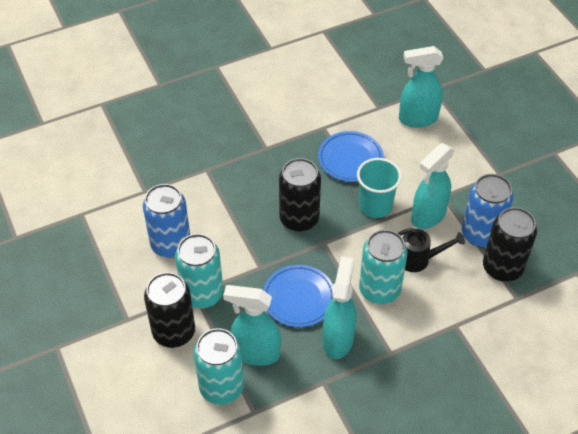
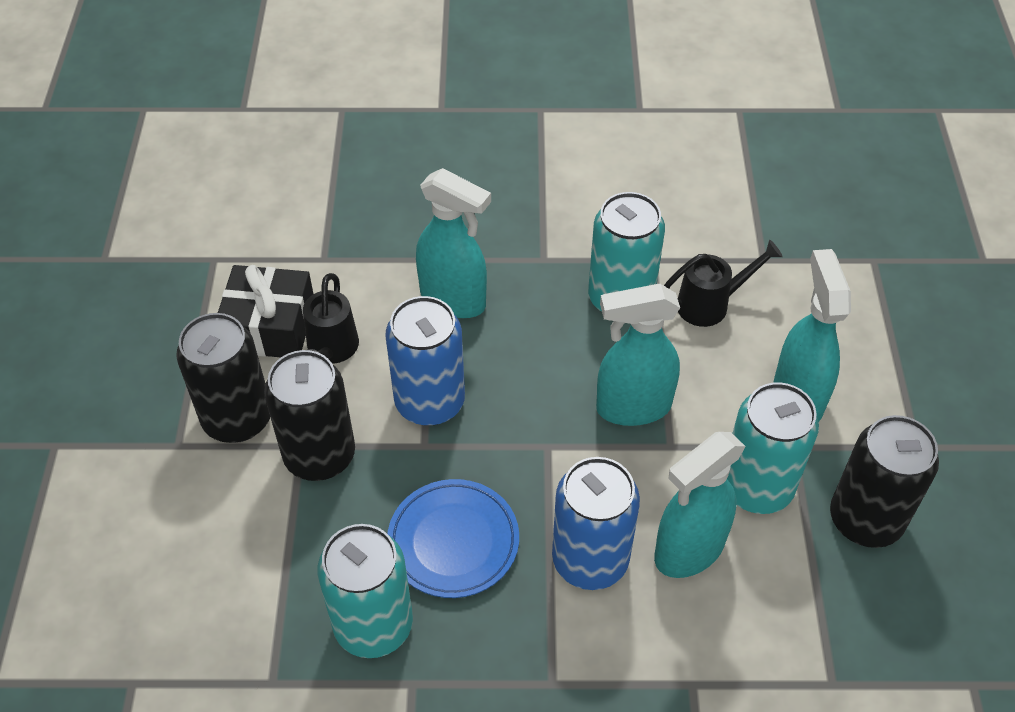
black gift: 0 -> 1
black watering can: 1 -> 2
blue plate: 2 -> 1
turquoise cup: 1 -> 0

